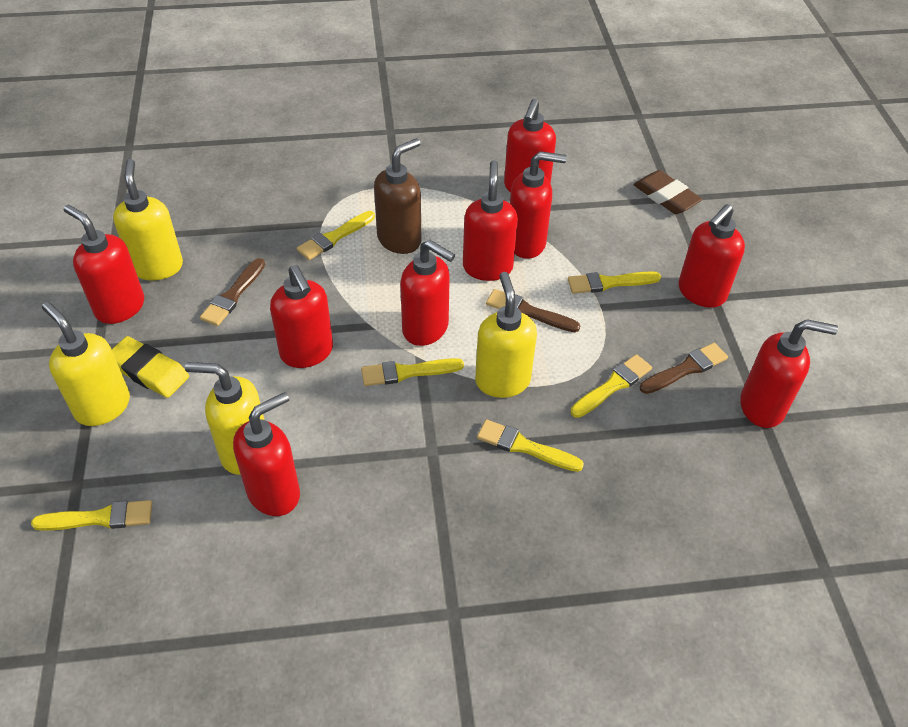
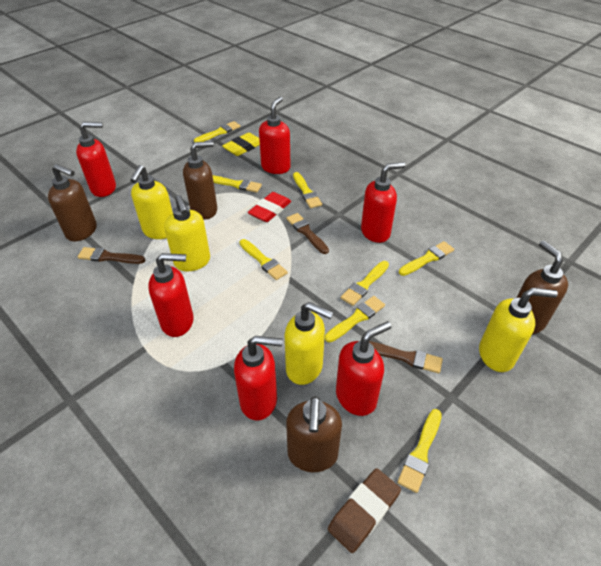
brown soap dispenser: 1 -> 4
red eraser: 0 -> 1
red soap dispenser: 9 -> 6
yellow brush: 6 -> 8

